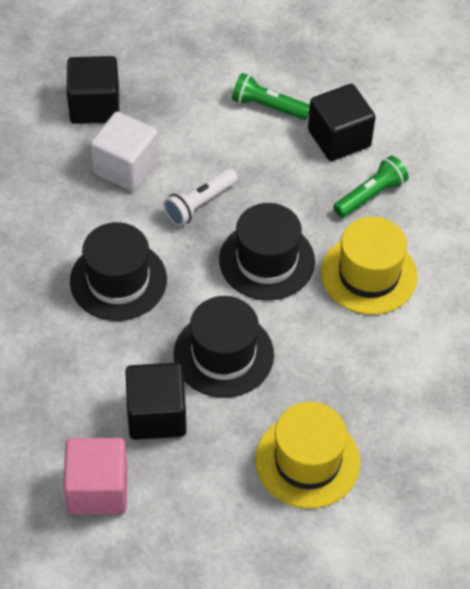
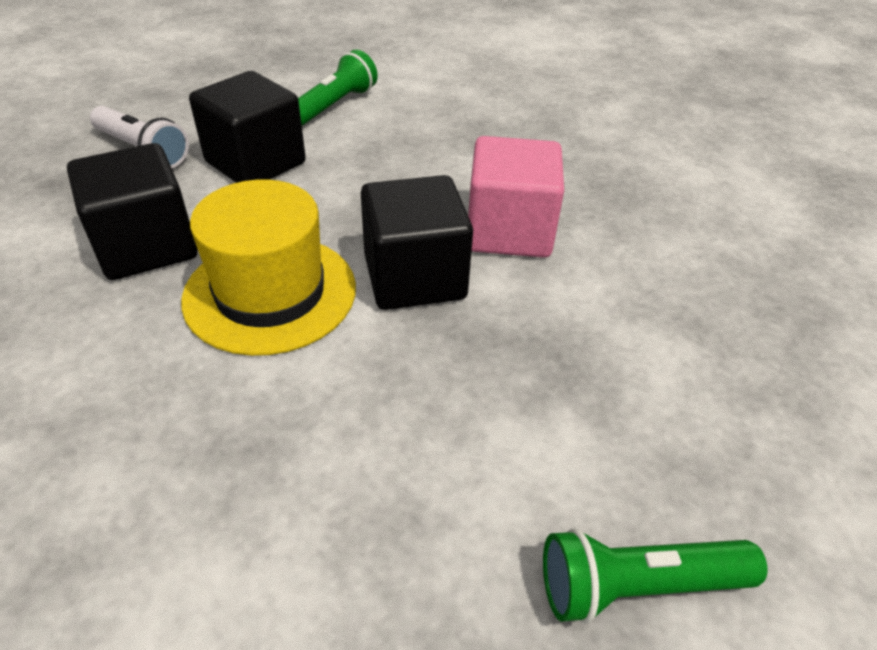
black hat: 3 -> 0
white cube: 1 -> 0
yellow hat: 2 -> 1

